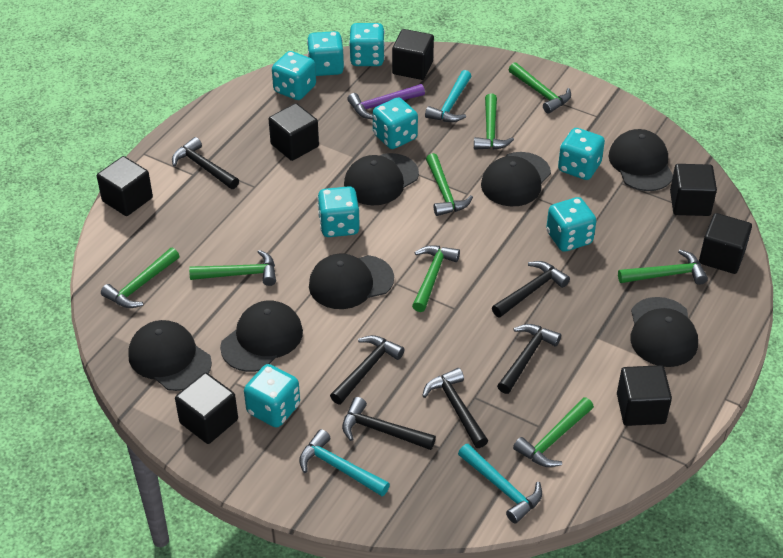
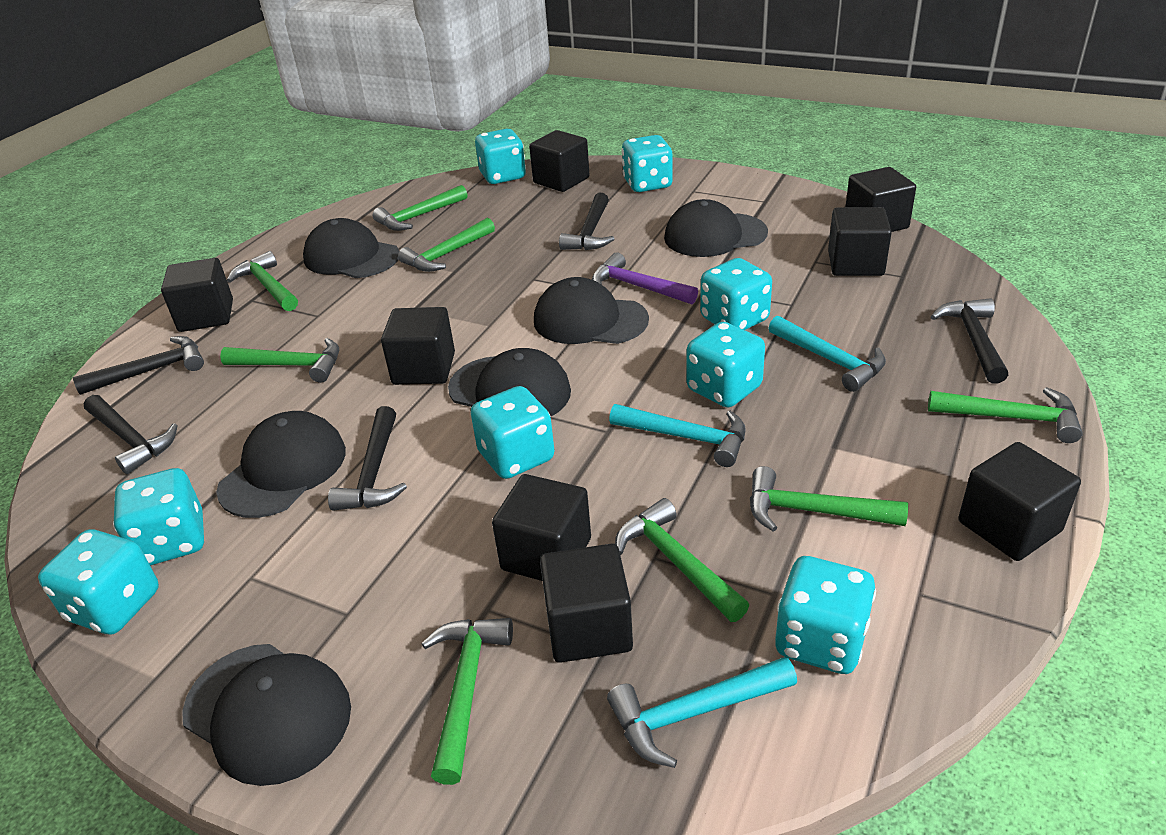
black cap: 7 -> 6
black cube: 7 -> 8
black hammer: 6 -> 5

